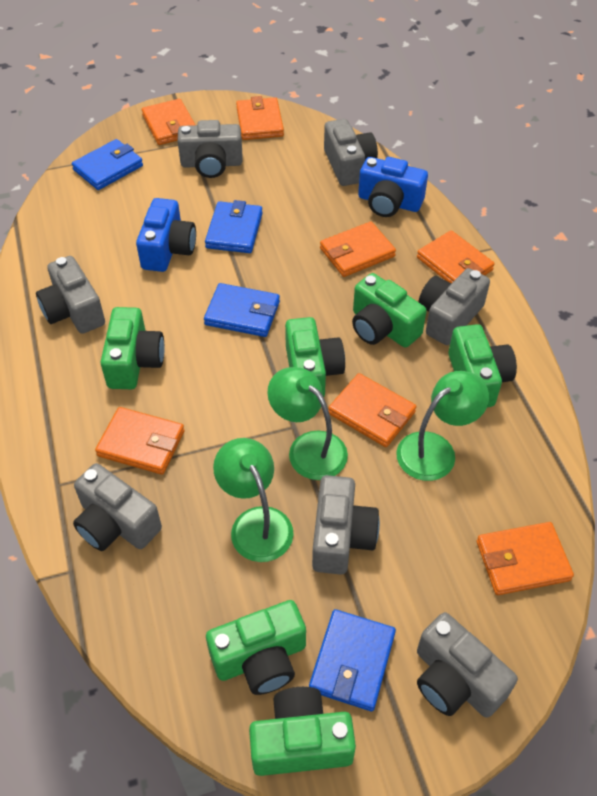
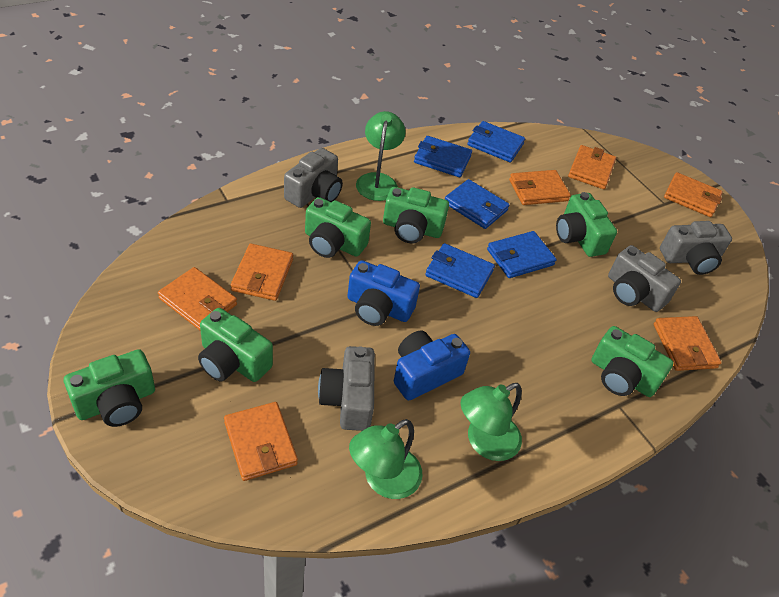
blue wallet: 4 -> 5
grey camera: 7 -> 4

